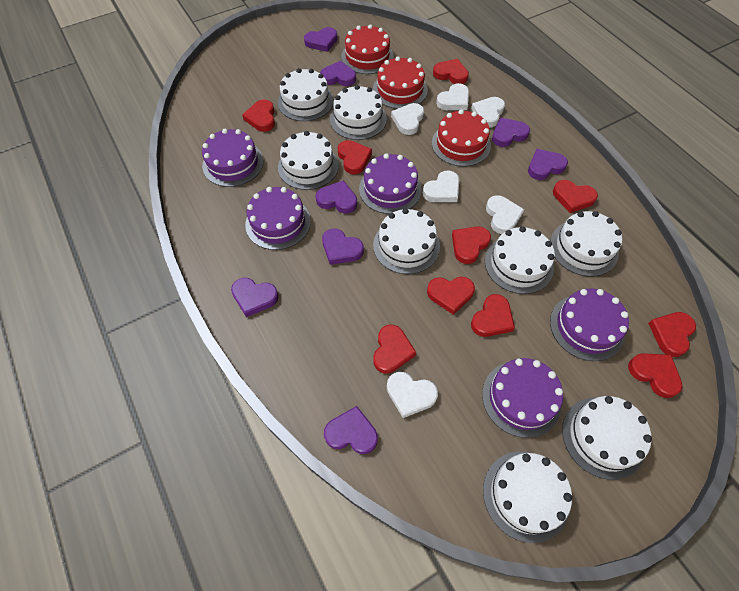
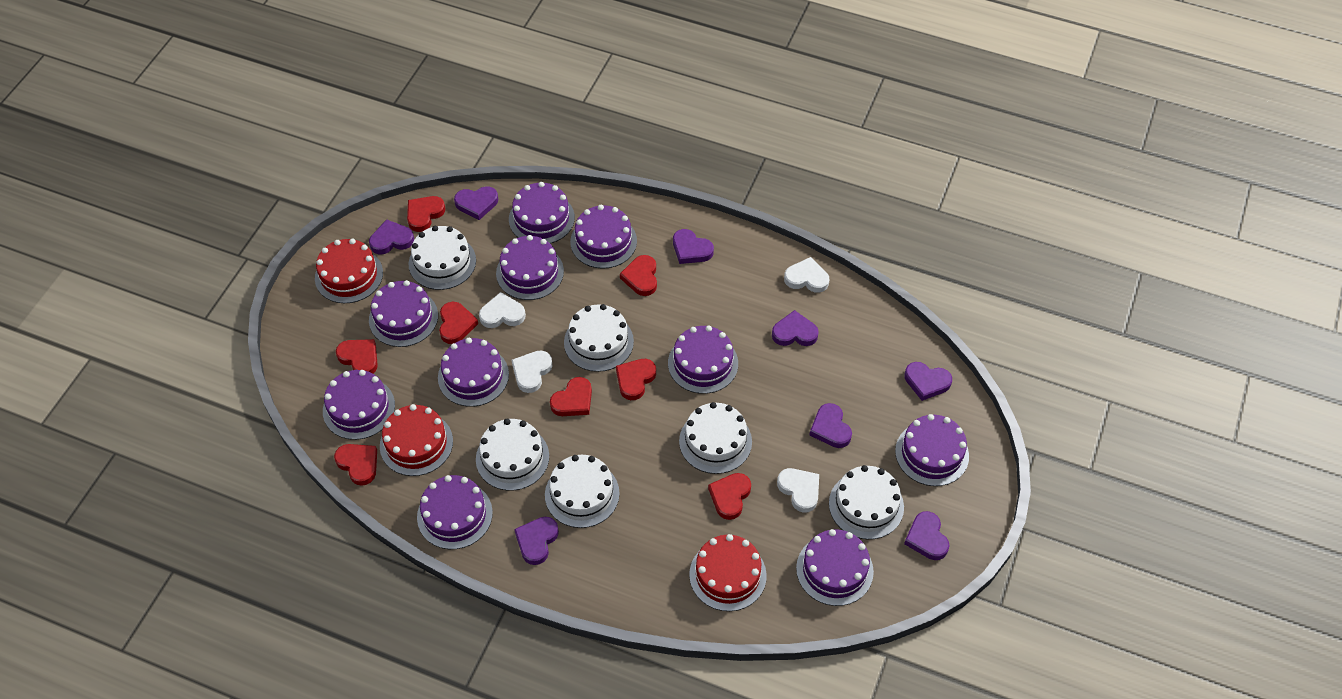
purple cake: 5 -> 10
red heart: 10 -> 8
white cake: 8 -> 6
white heart: 6 -> 4

